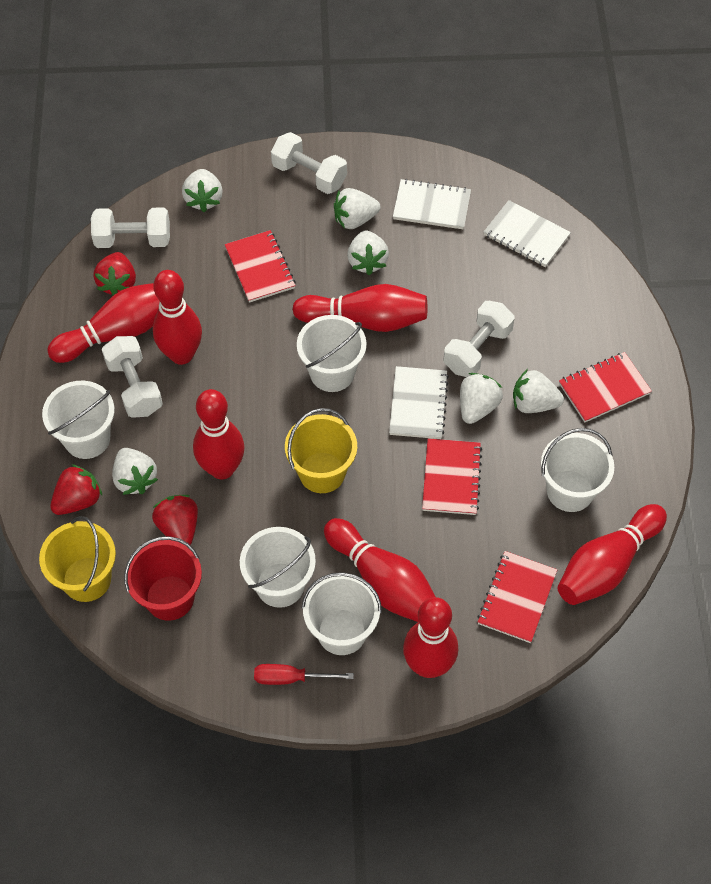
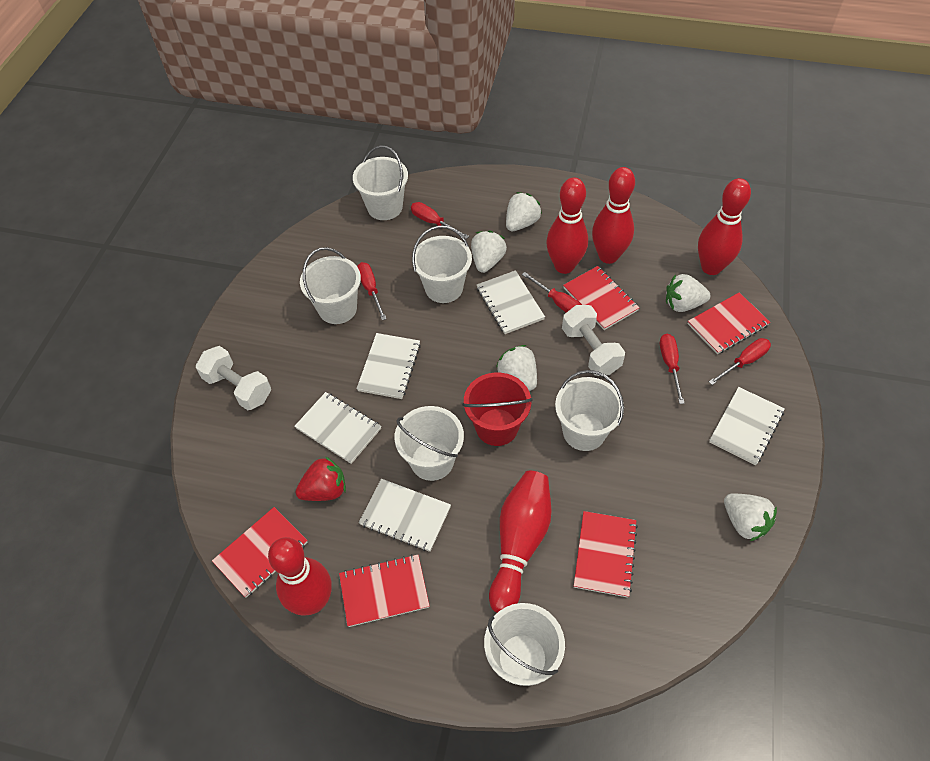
red bowling pin: 7 -> 5
red notebook: 4 -> 5
red screwdriver: 1 -> 5
red strawberry: 3 -> 1
white bucket: 5 -> 6
white dumbbell: 4 -> 2
white notebook: 3 -> 5
white strawberry: 6 -> 5
yellow bucket: 2 -> 0

